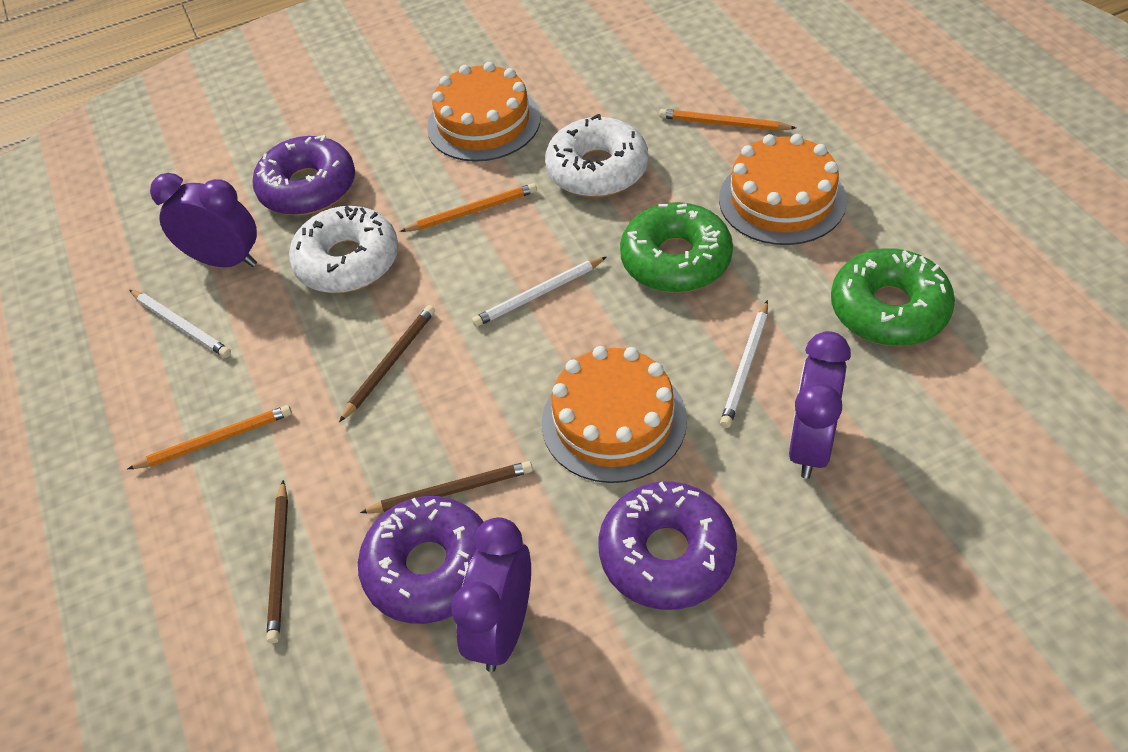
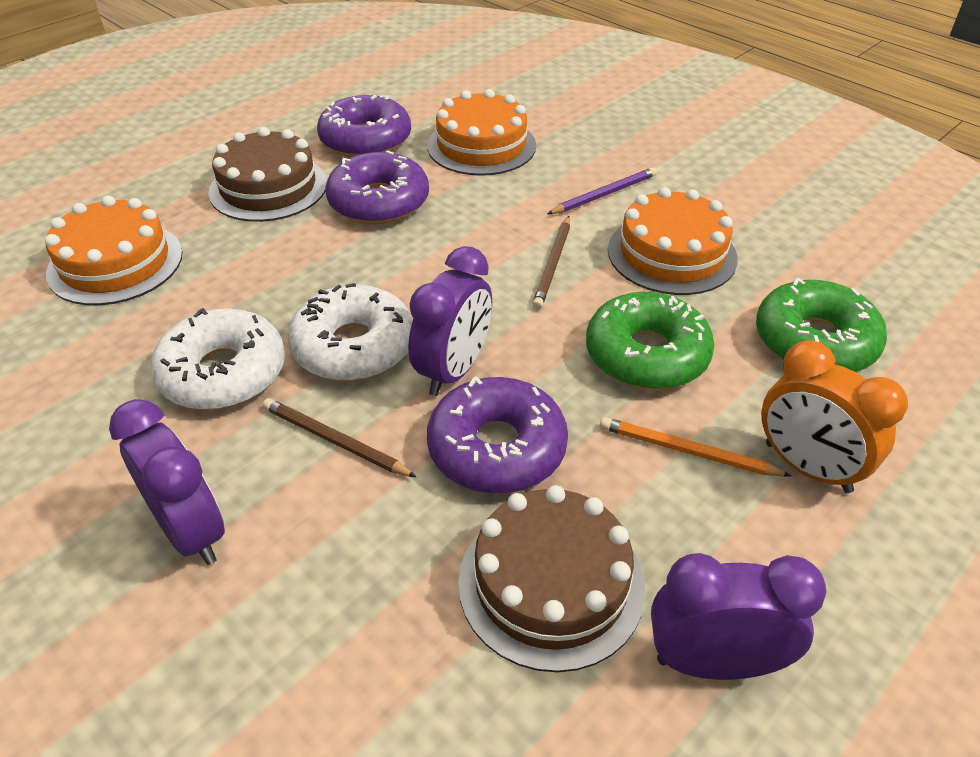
brown cake: 0 -> 2
brown pencil: 3 -> 2
orange clock: 0 -> 1
orange pencil: 3 -> 1
purple pencil: 0 -> 1
white pencil: 3 -> 0

